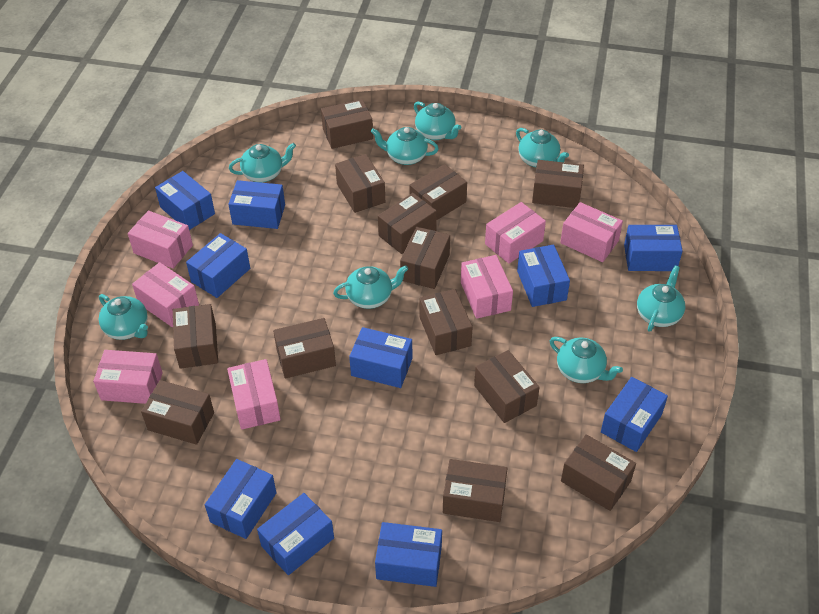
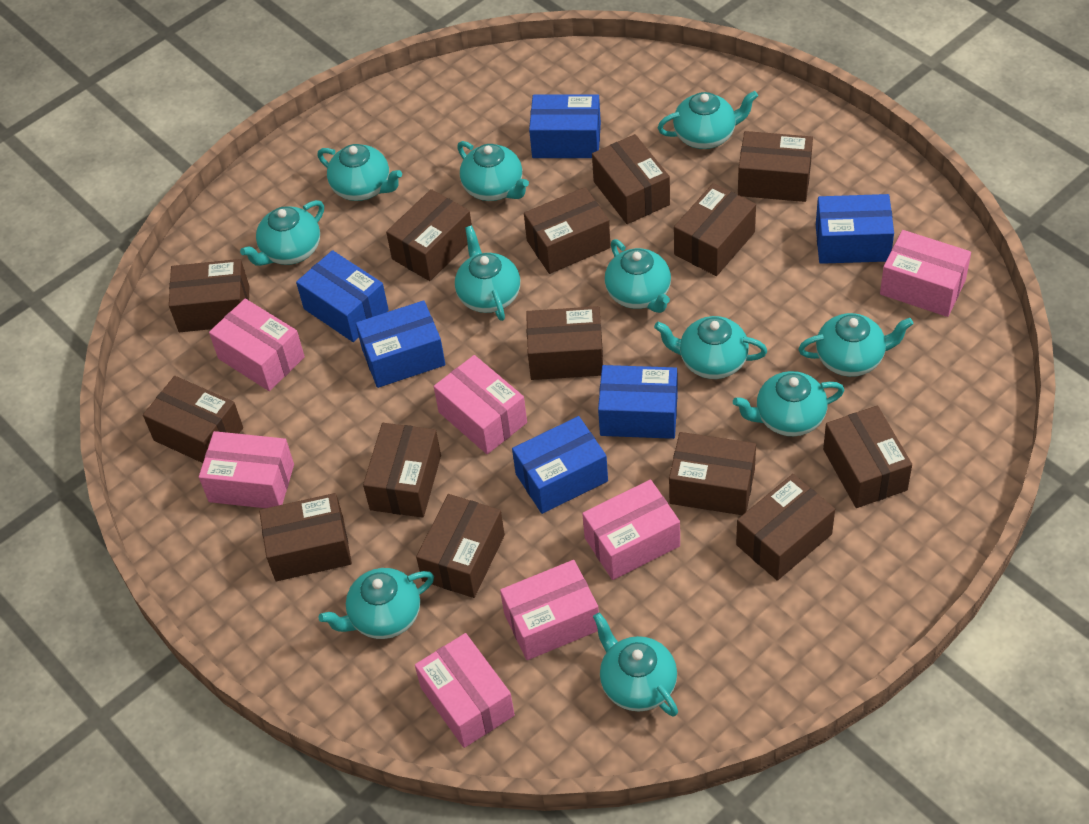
blue box: 10 -> 6
brown box: 13 -> 14
turquoise teapot: 8 -> 11

